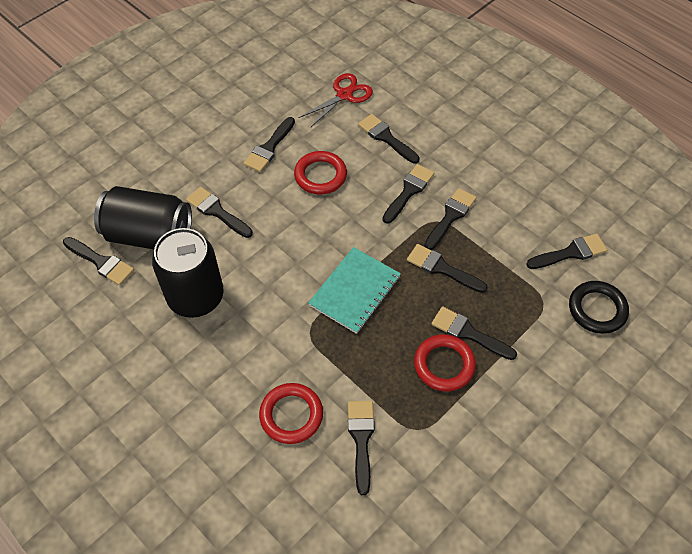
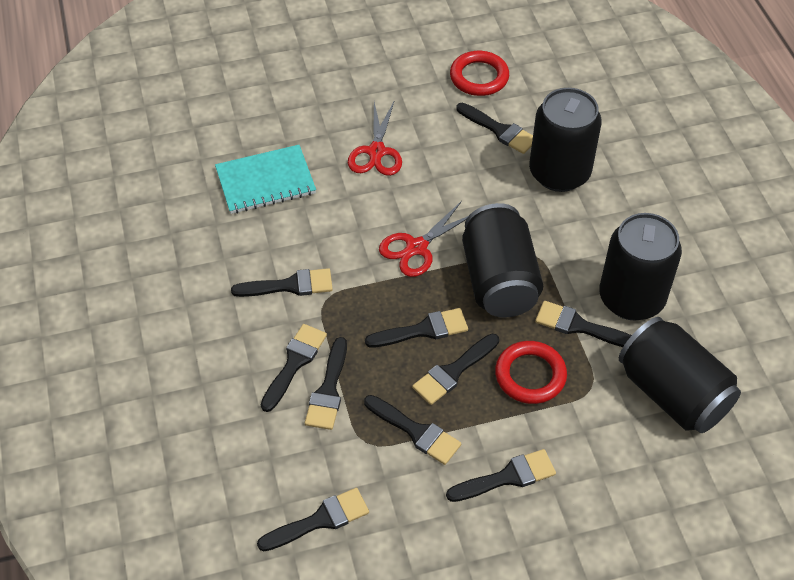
black can: 2 -> 4
black ring: 1 -> 0
red ring: 3 -> 2
red scissors: 1 -> 2

